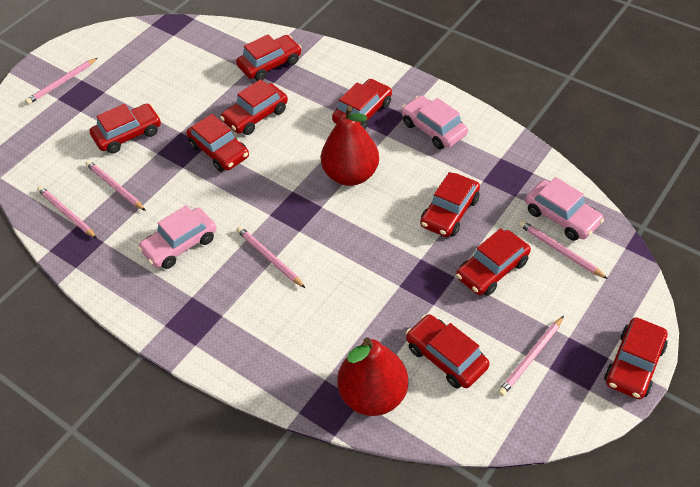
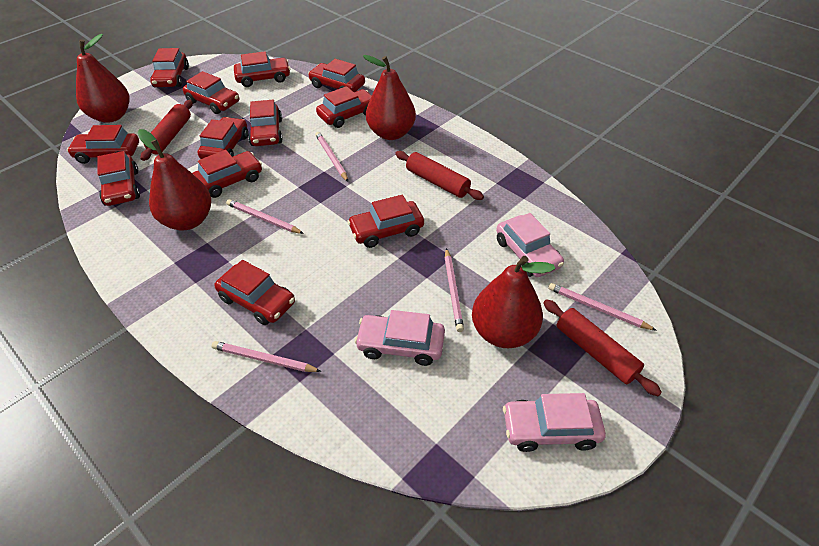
pink pencil: 6 -> 5
red car: 9 -> 12
red pear: 2 -> 4
red rolling pin: 0 -> 3

